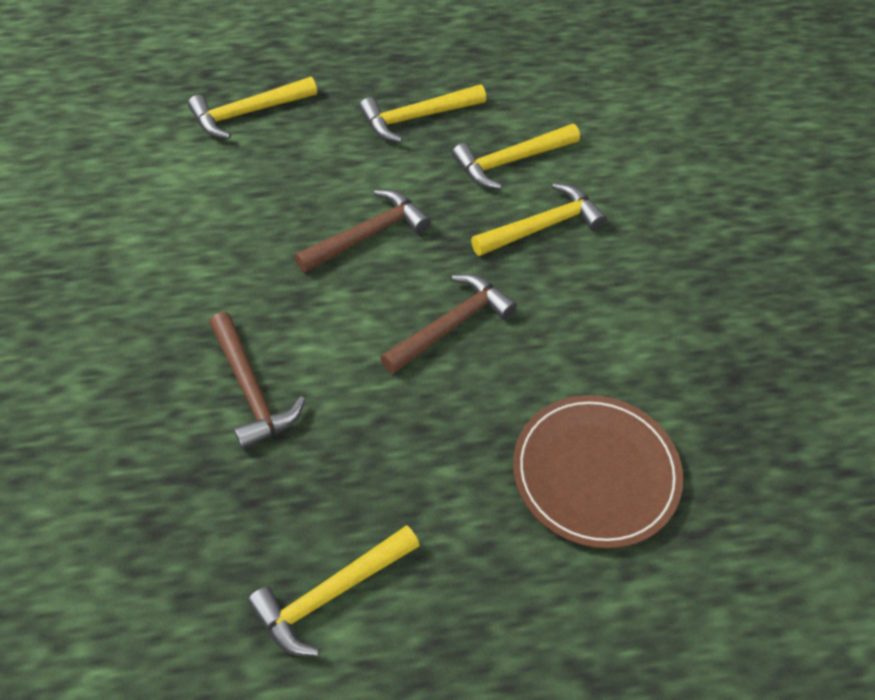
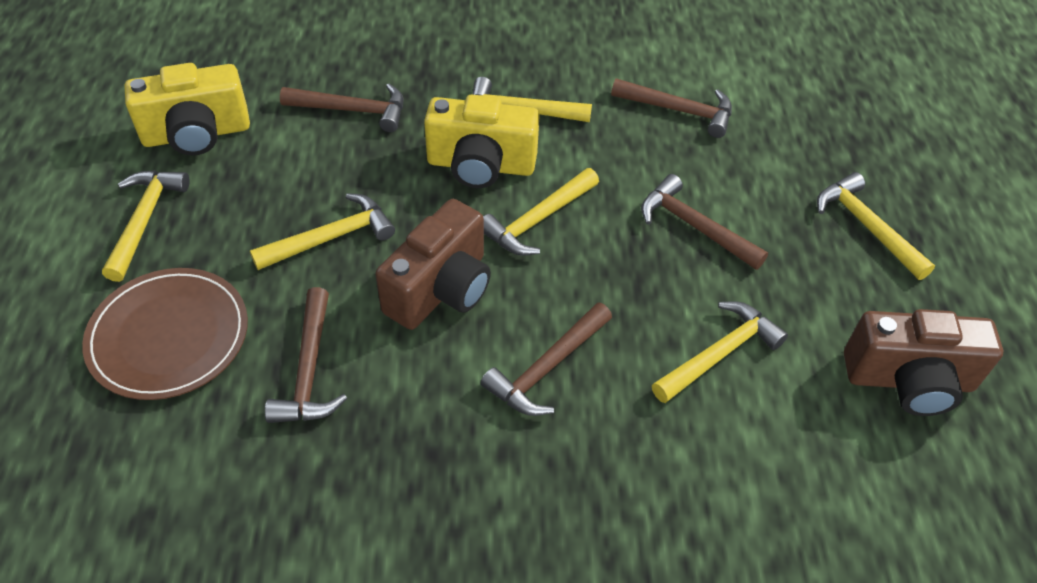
brown camera: 0 -> 2
brown hammer: 3 -> 5
yellow camera: 0 -> 2
yellow hammer: 5 -> 6

